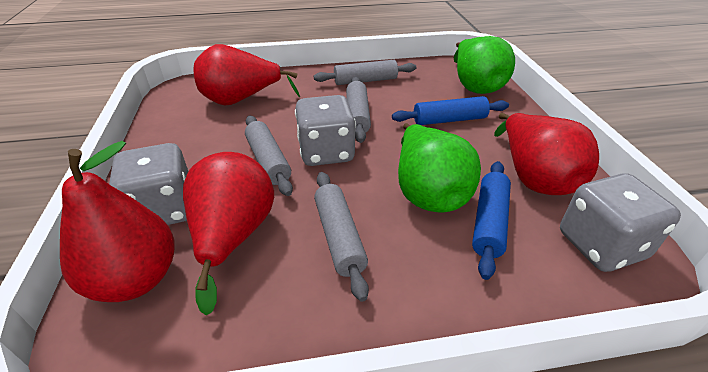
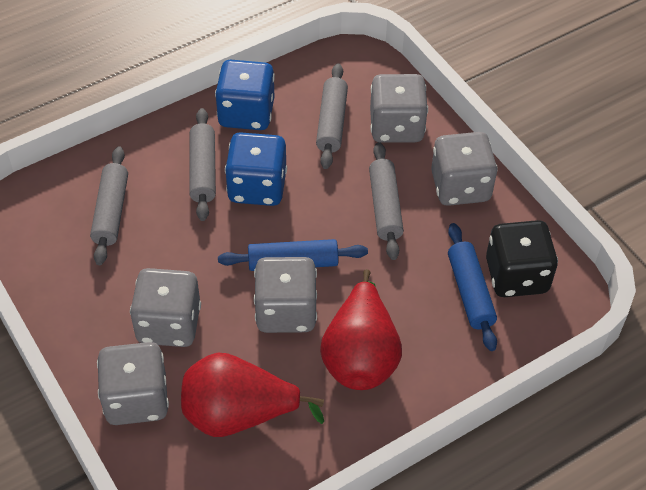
black dice: 0 -> 1
blue dice: 0 -> 2
green pear: 2 -> 0
grey dice: 3 -> 5
red pear: 4 -> 2

